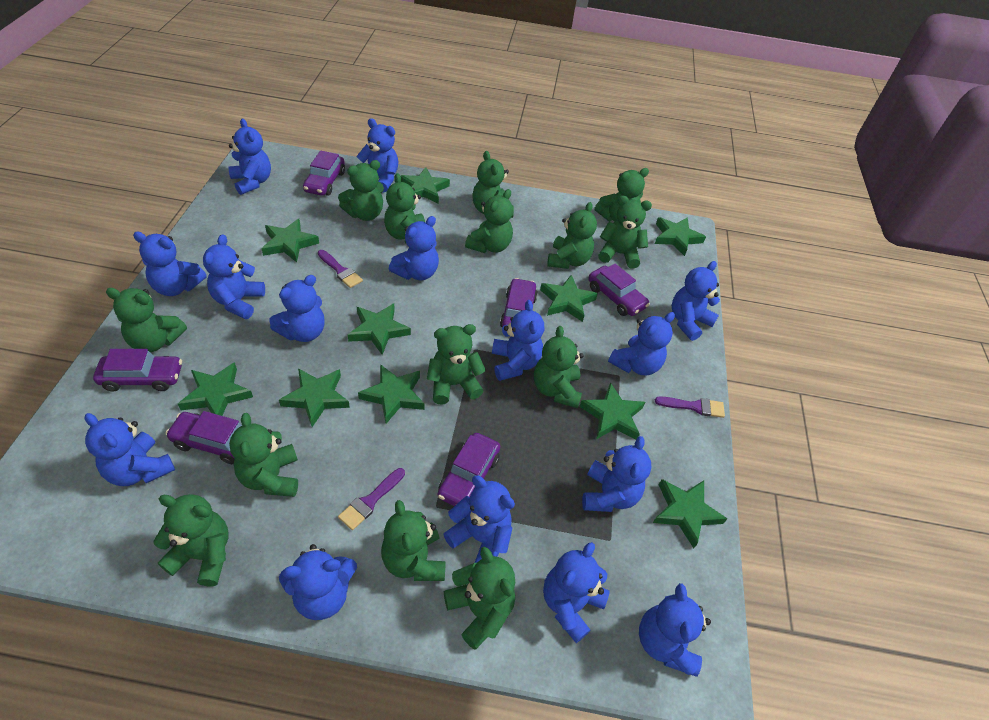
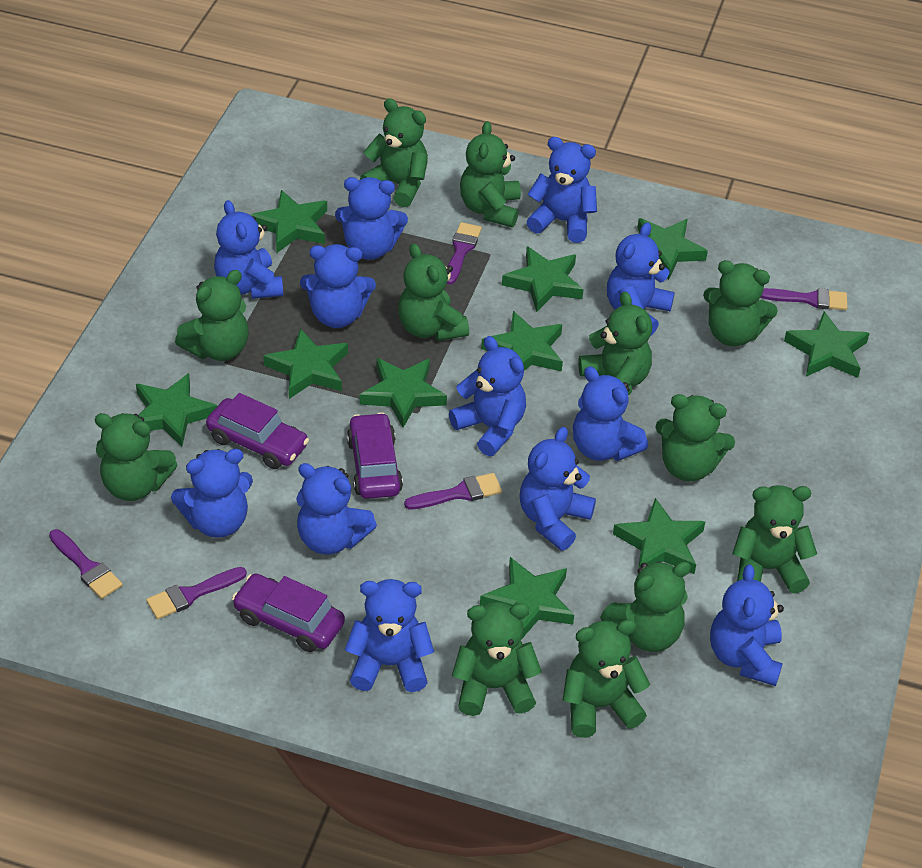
blue teddy bear: 15 -> 12
green teddy bear: 14 -> 12
purple brush: 3 -> 5
purple car: 6 -> 3

